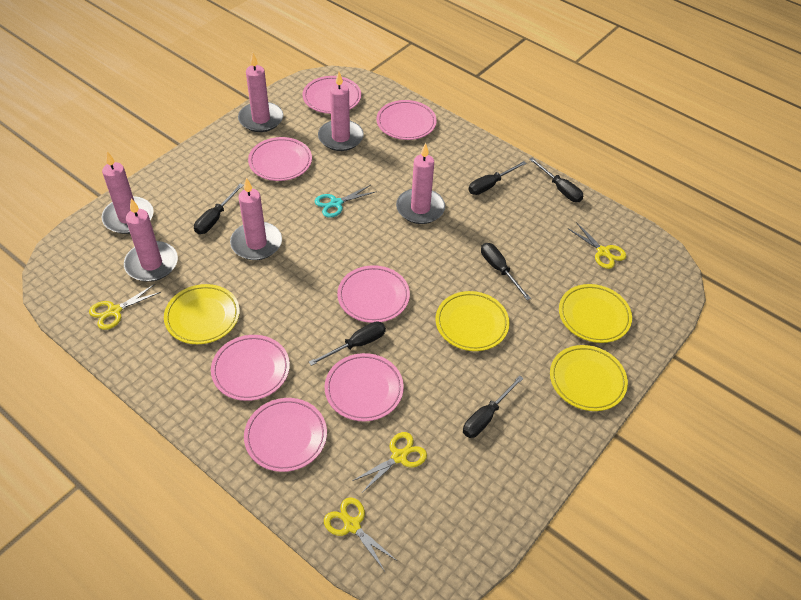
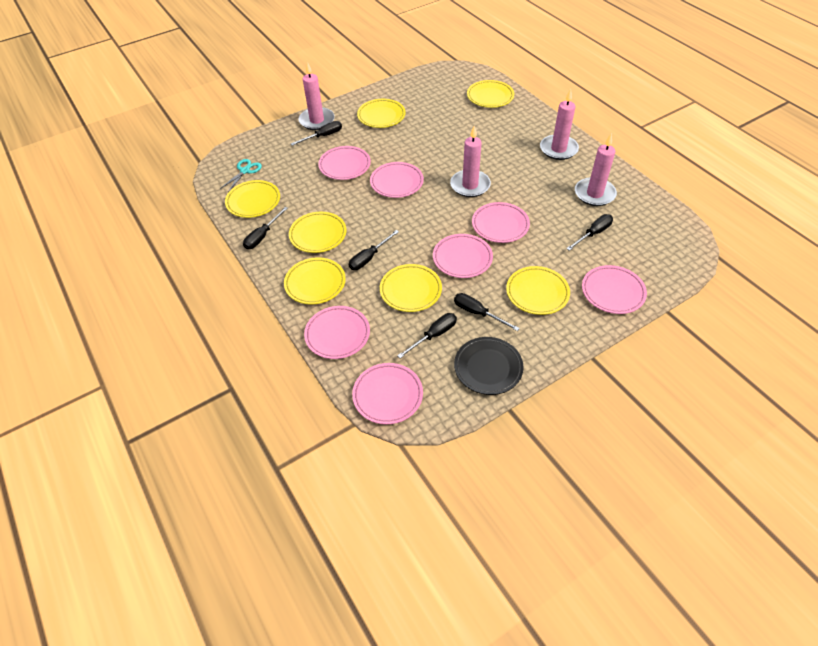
black plate: 0 -> 1
pink candle: 6 -> 4
yellow plate: 4 -> 7
yellow scissors: 4 -> 0

